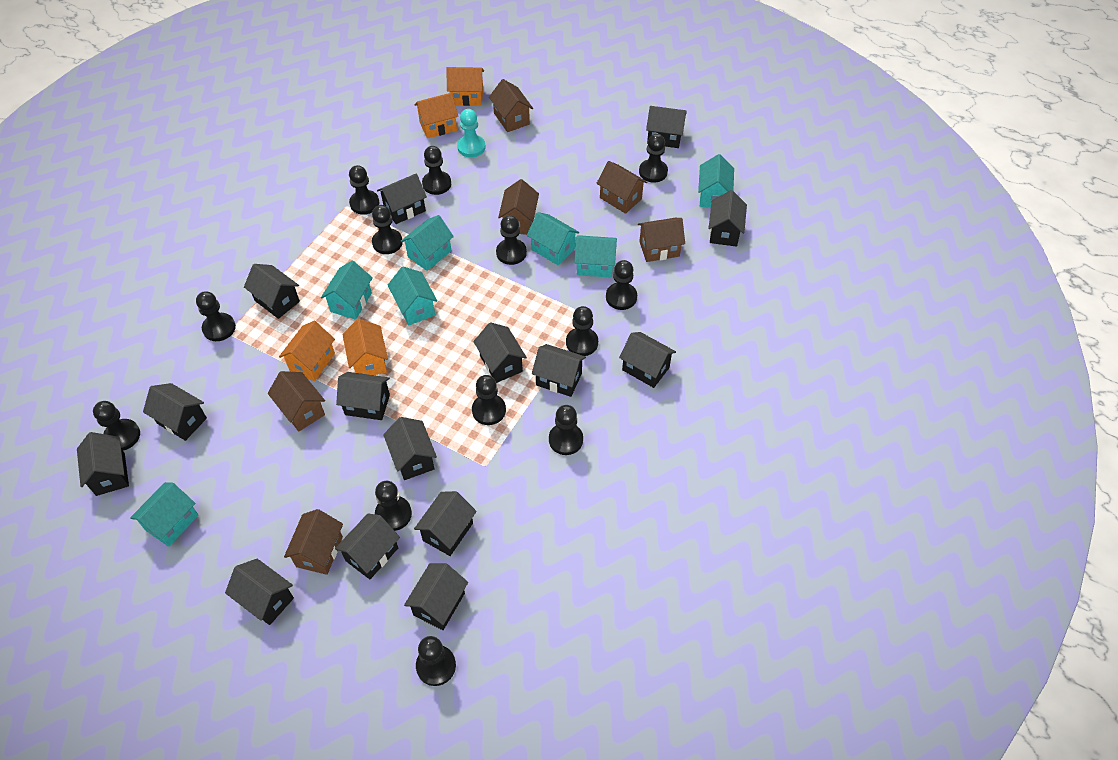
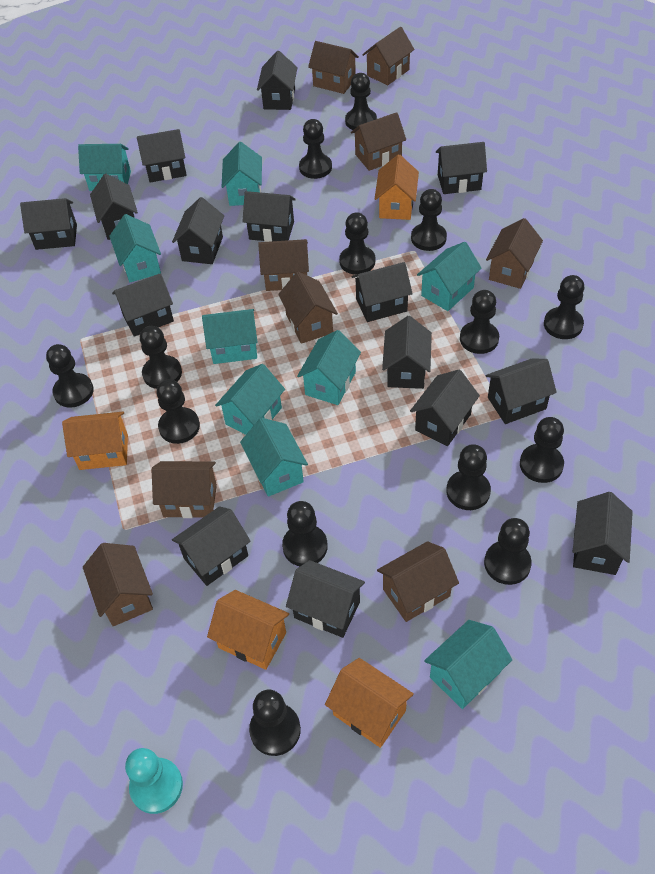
black pawn: 13 -> 14
brown house: 6 -> 9
turquoise house: 7 -> 9

